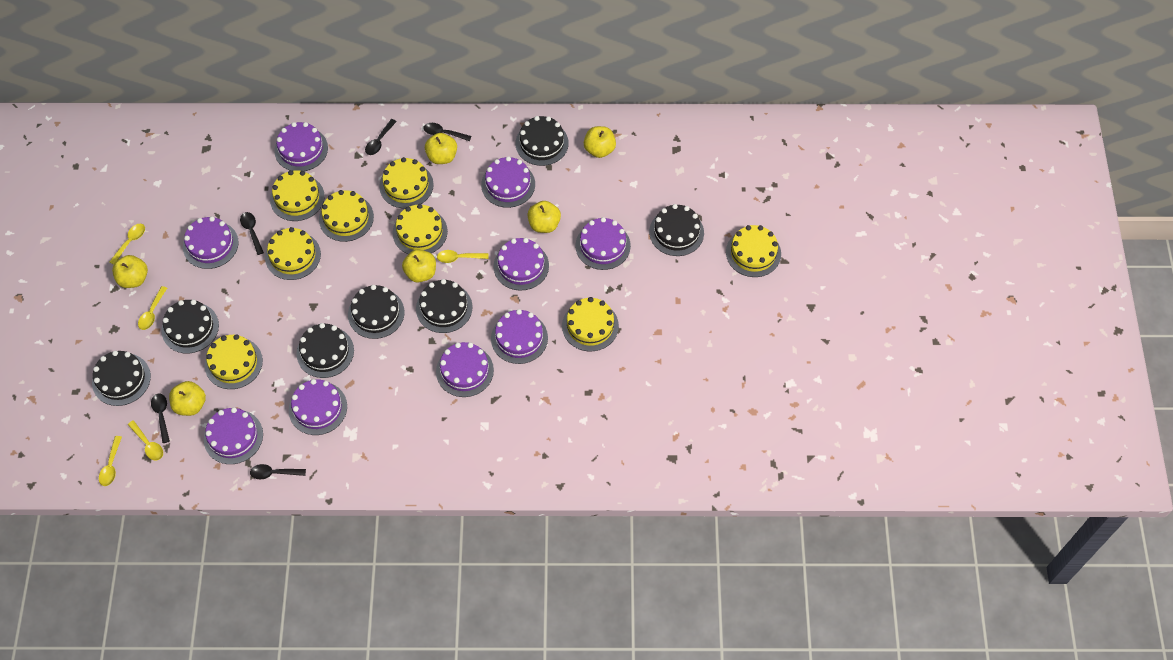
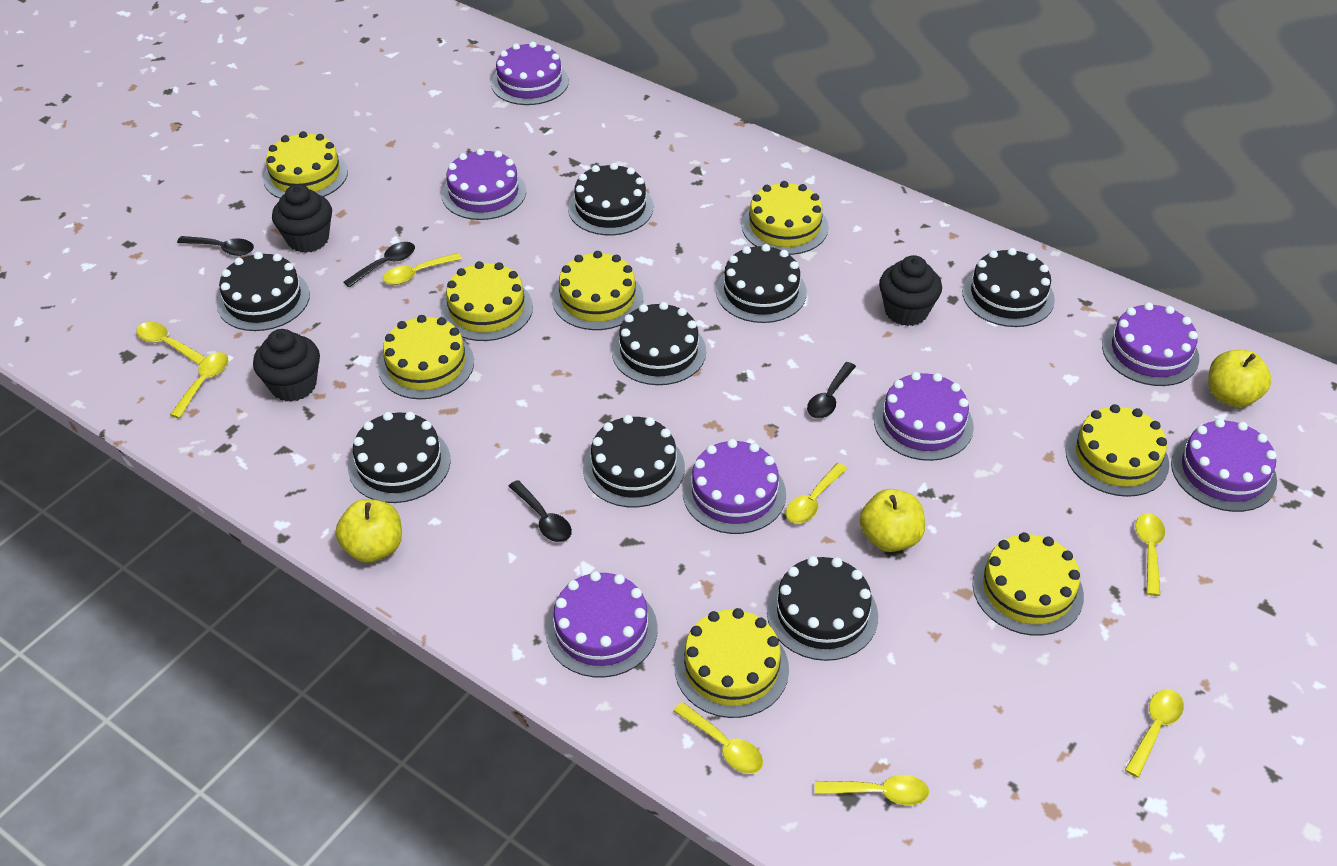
black cake: 7 -> 8
black cupcake: 0 -> 3
black spoon: 5 -> 4
purple cake: 9 -> 7
yellow apple: 6 -> 3
yellow spoon: 5 -> 8

